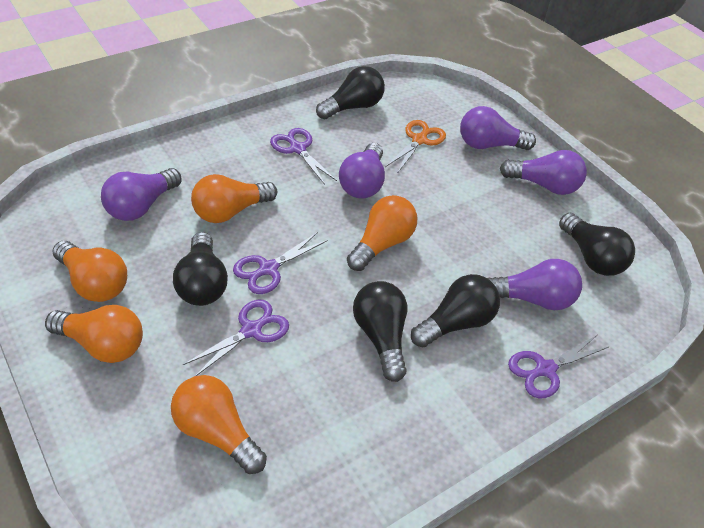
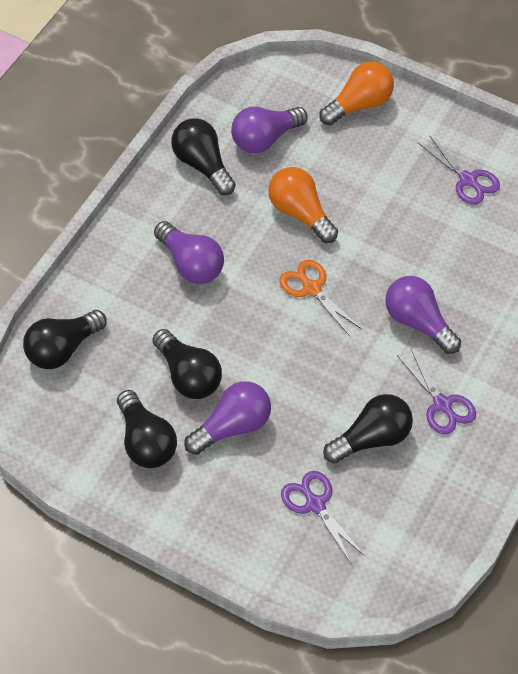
orange light bulb: 5 -> 2
purple light bulb: 5 -> 4
purple scissors: 4 -> 3

